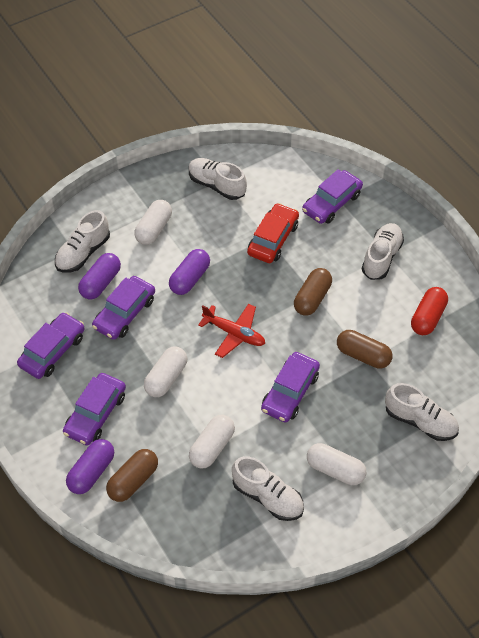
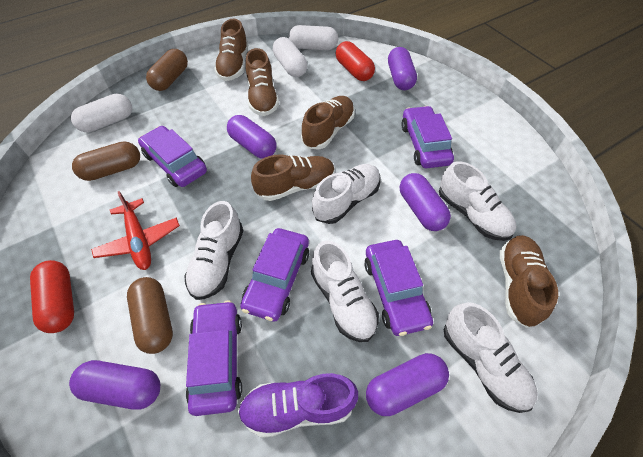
brown shoe: 0 -> 5
purple capsule: 3 -> 5
purple shoe: 0 -> 1
red capsule: 1 -> 2
red car: 1 -> 0
white capsule: 4 -> 3

